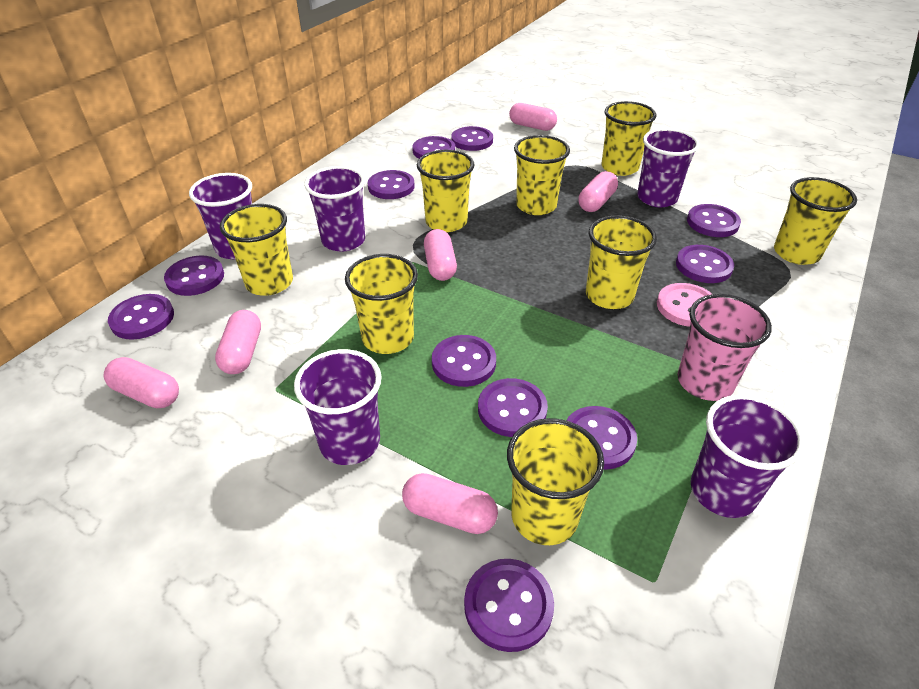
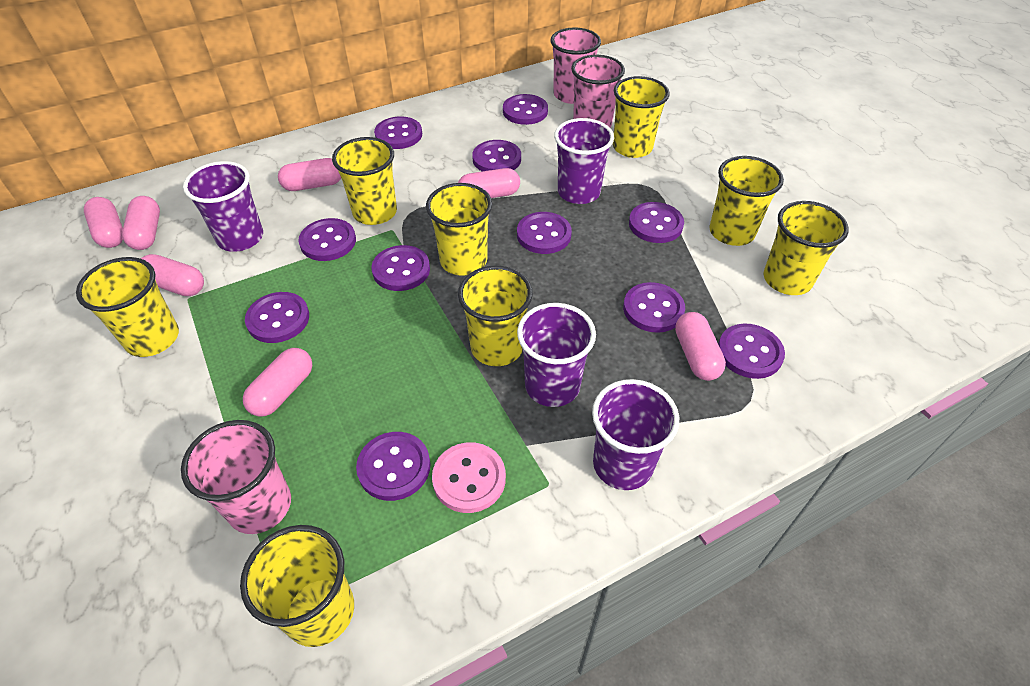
pink capsule: 6 -> 7
pink cup: 1 -> 3
purple cup: 5 -> 4

